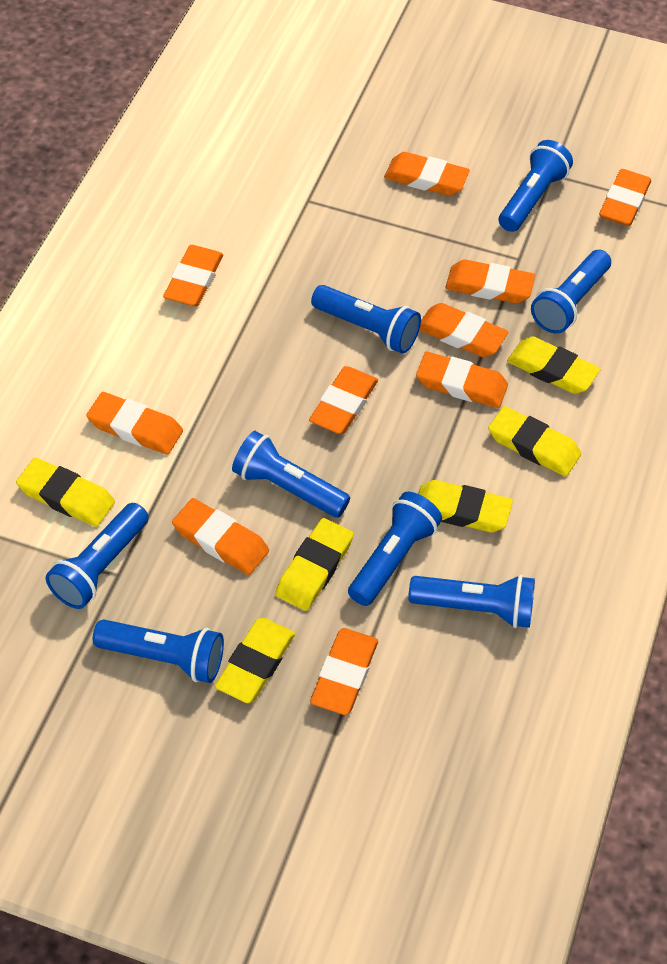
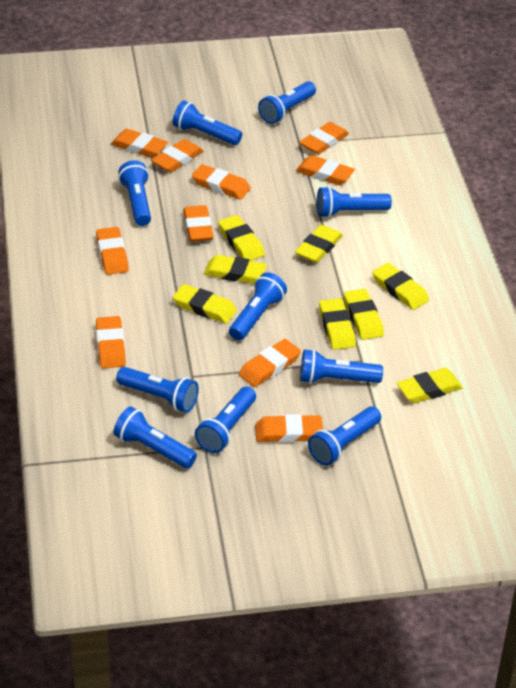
blue flashlight: 8 -> 10
yellow eraser: 6 -> 8

